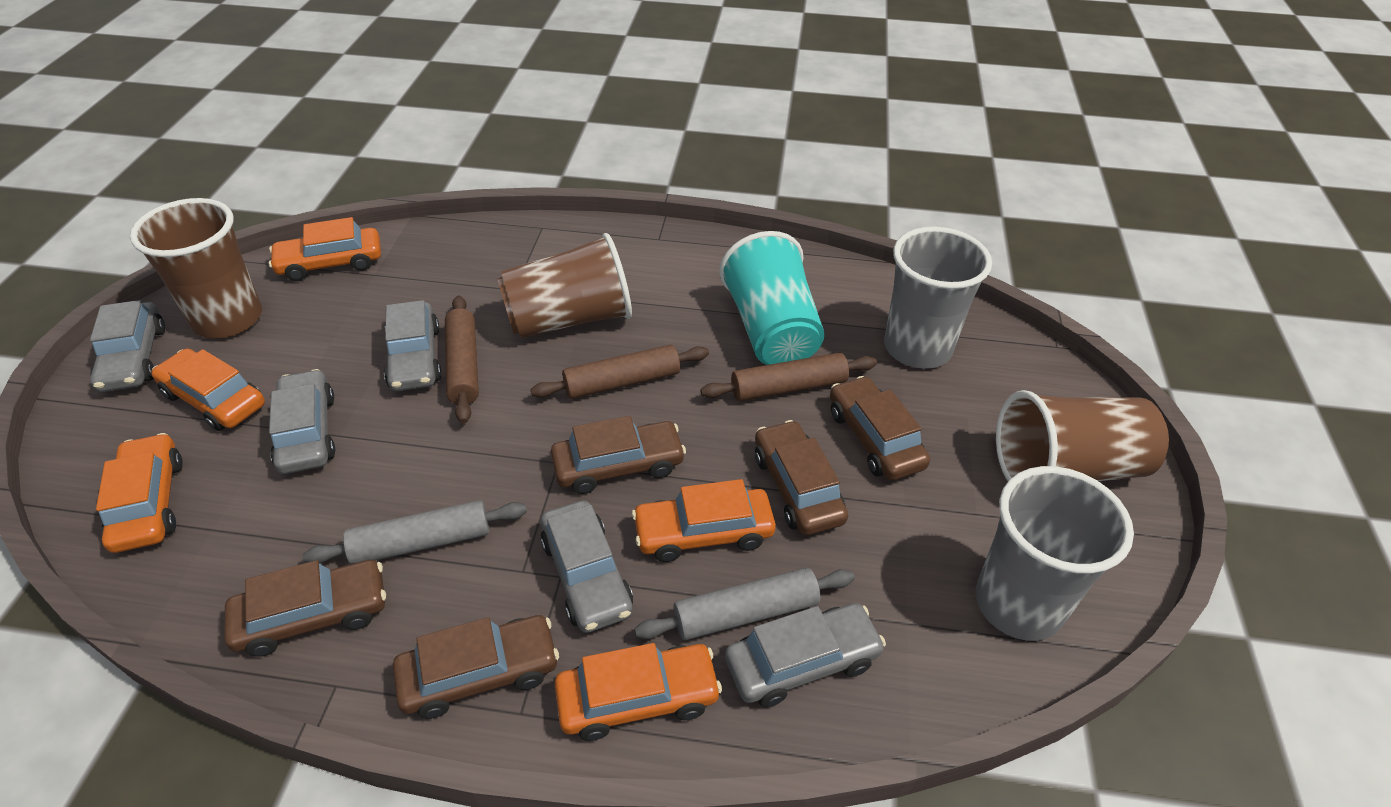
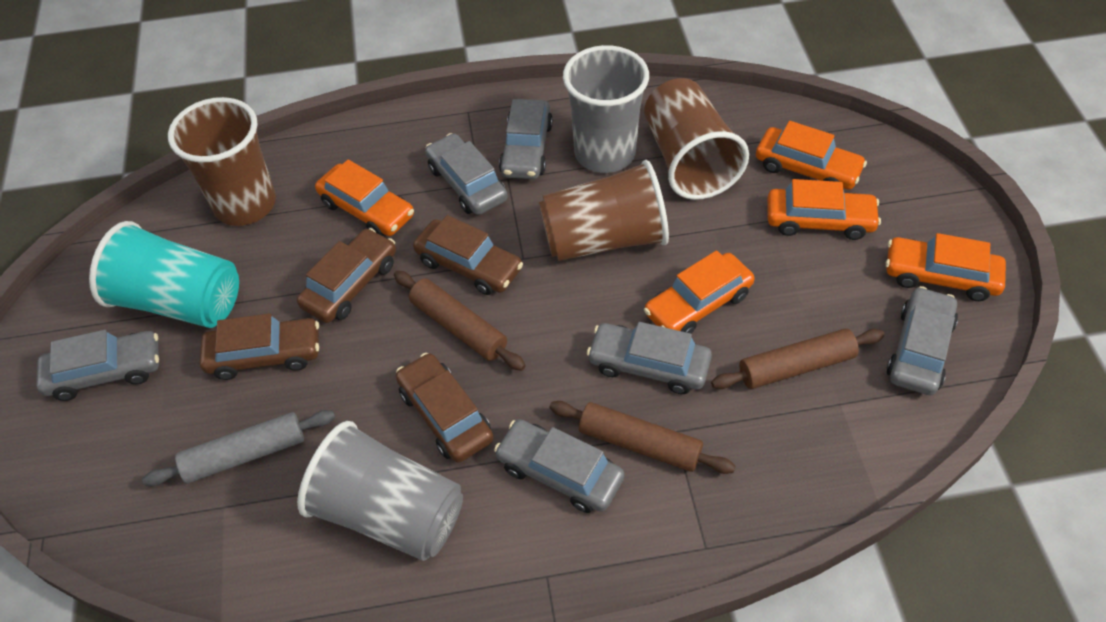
brown car: 5 -> 4
grey car: 5 -> 6
grey rolling pin: 2 -> 1

